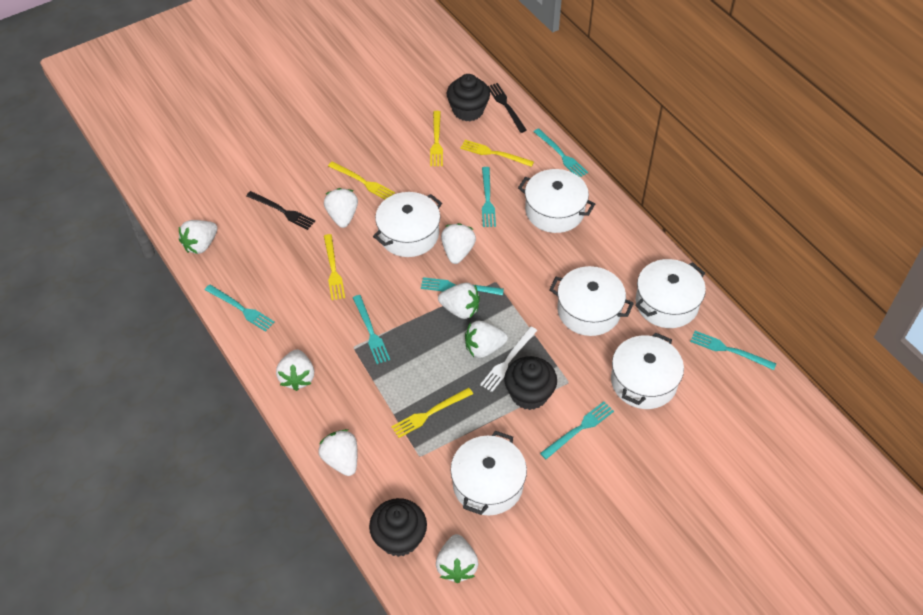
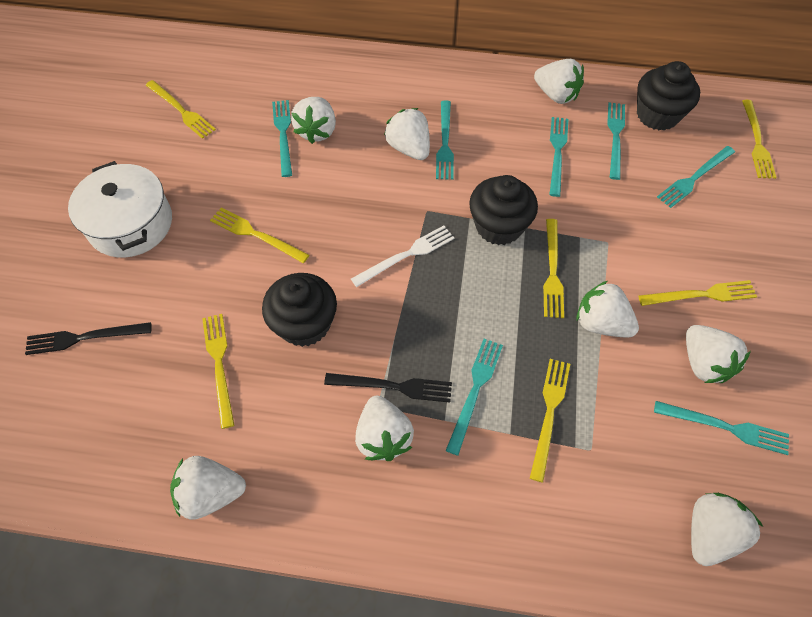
white pot: 6 -> 1
yellow fork: 5 -> 7

